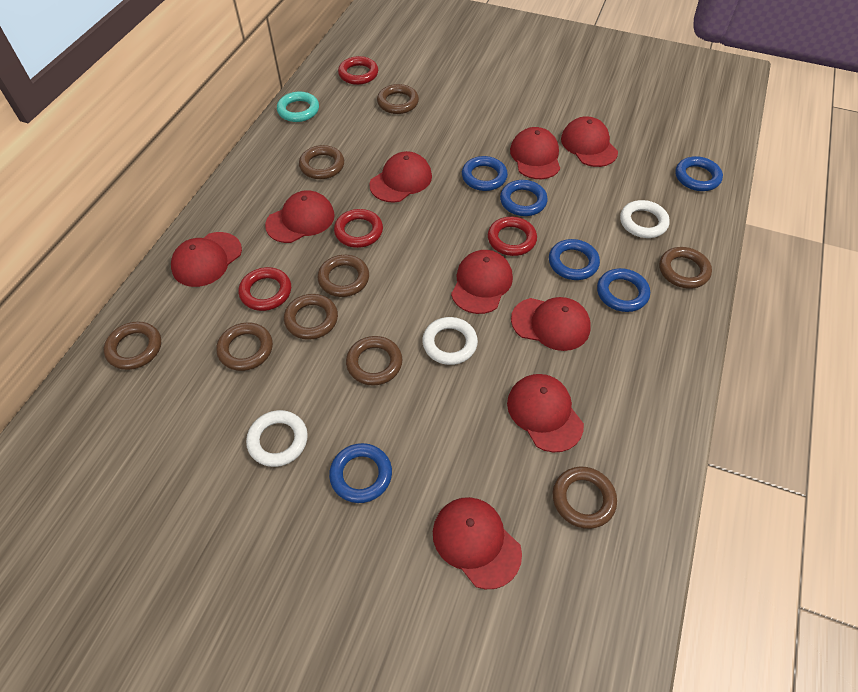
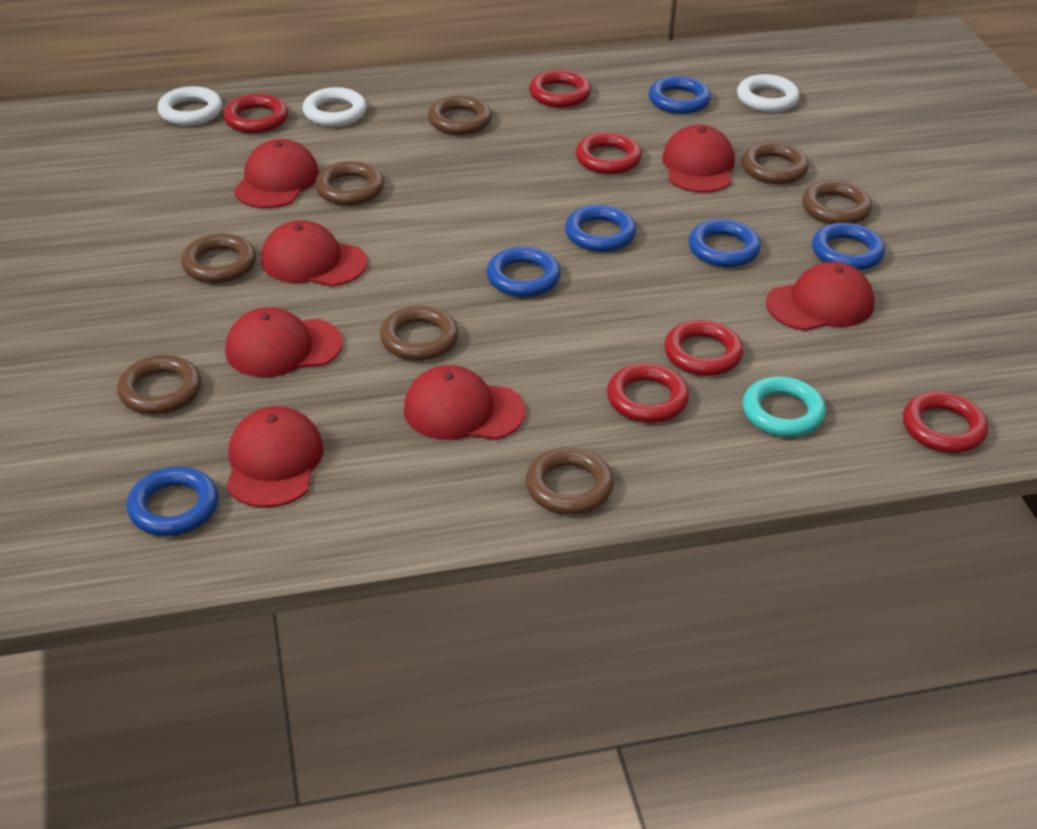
brown ring: 9 -> 8
red cap: 9 -> 7
red ring: 4 -> 6

